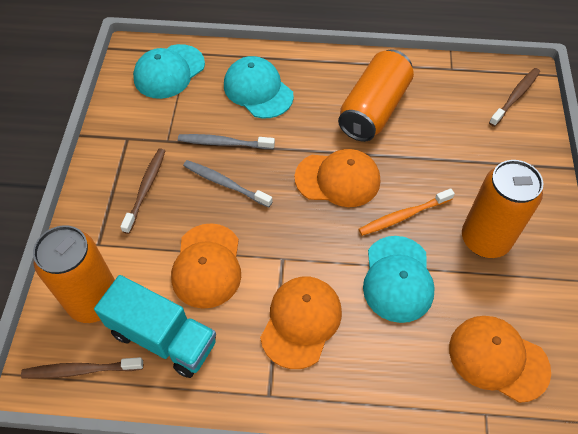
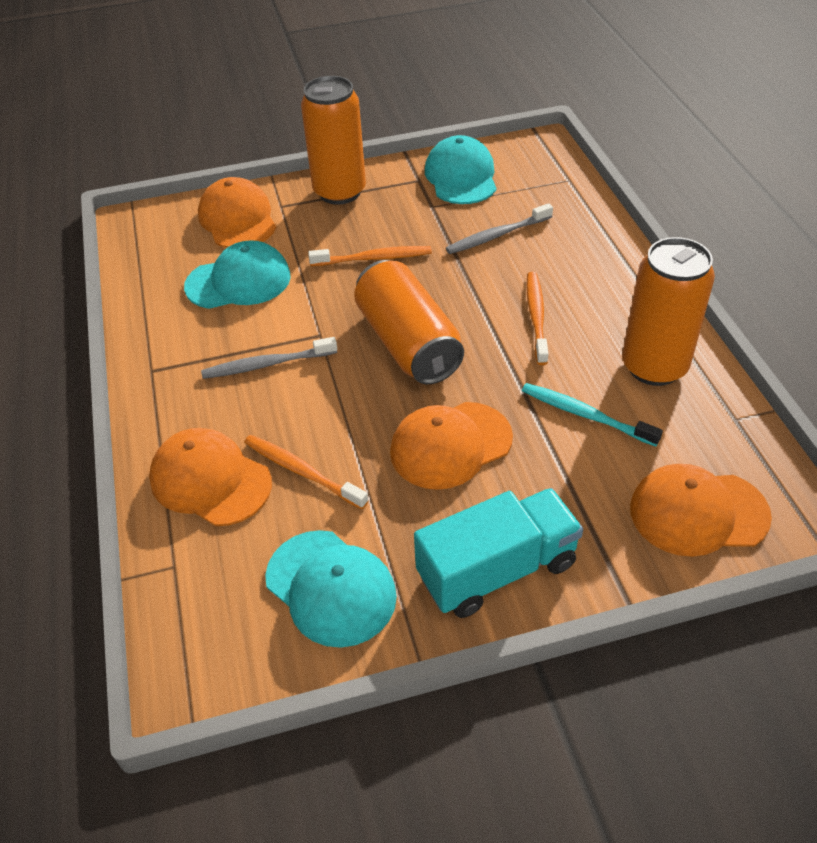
brown toothbrush: 3 -> 0
orange toothbrush: 1 -> 3
turquoise toothbrush: 0 -> 1

